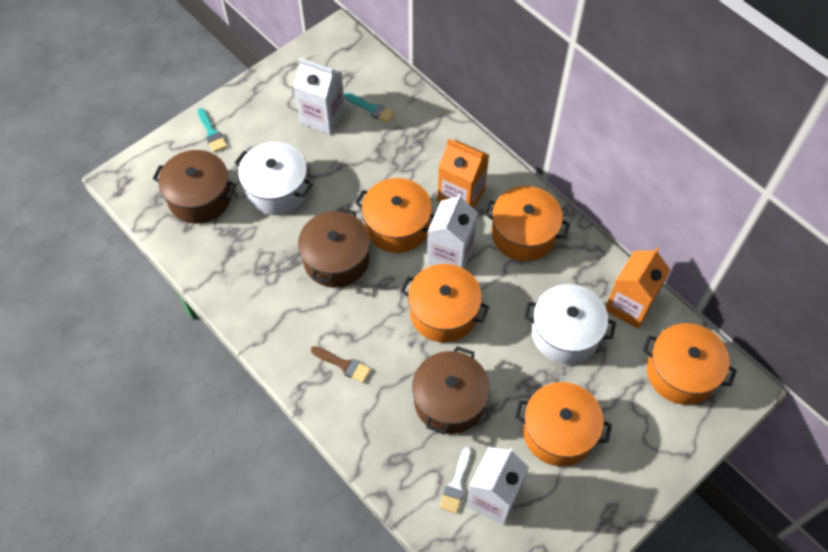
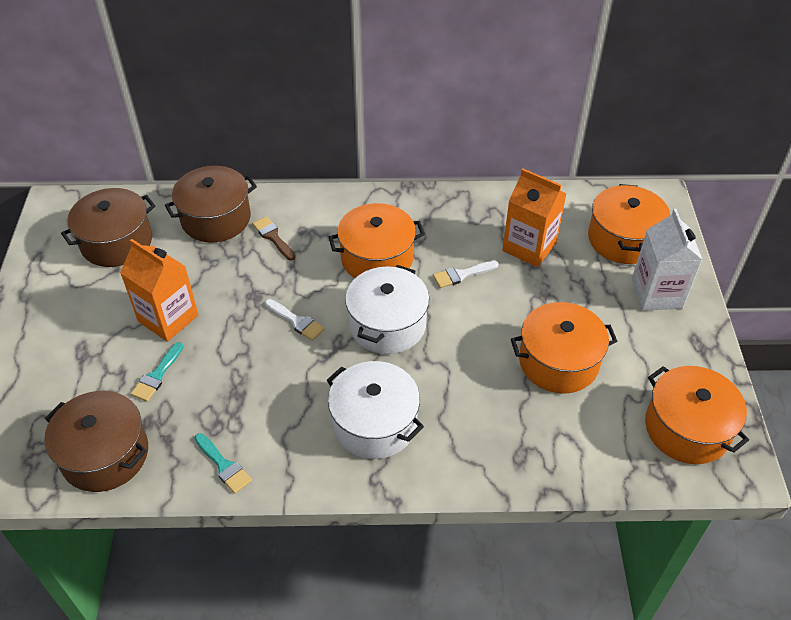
orange pot: 5 -> 4
white brush: 1 -> 2
white carton: 3 -> 1

